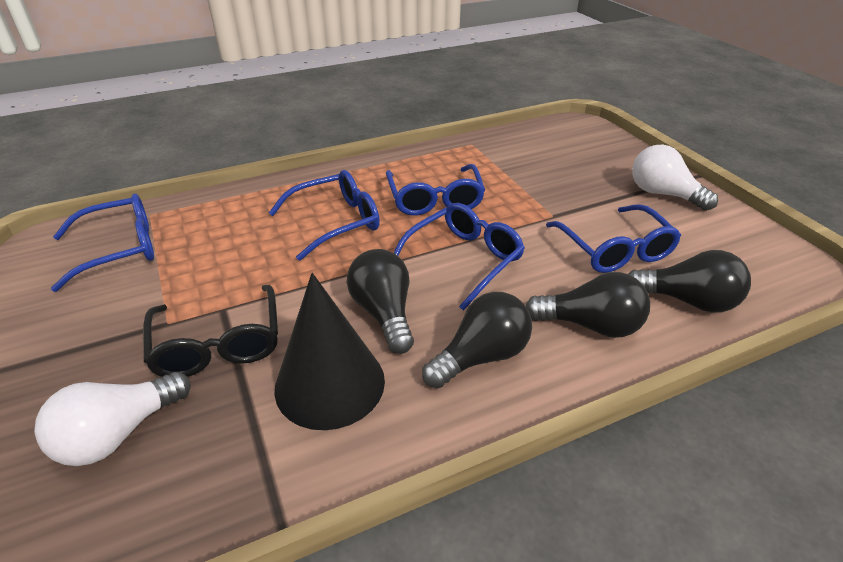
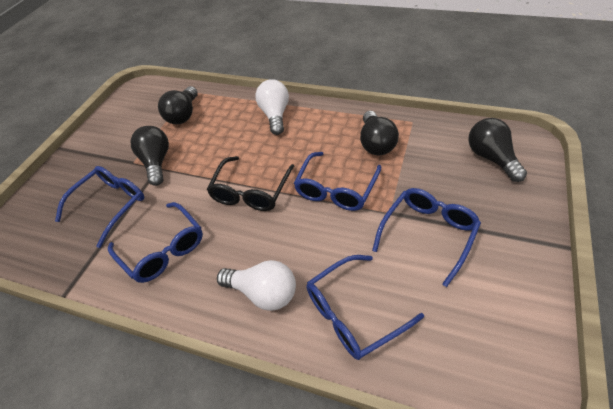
black cone: 1 -> 0

